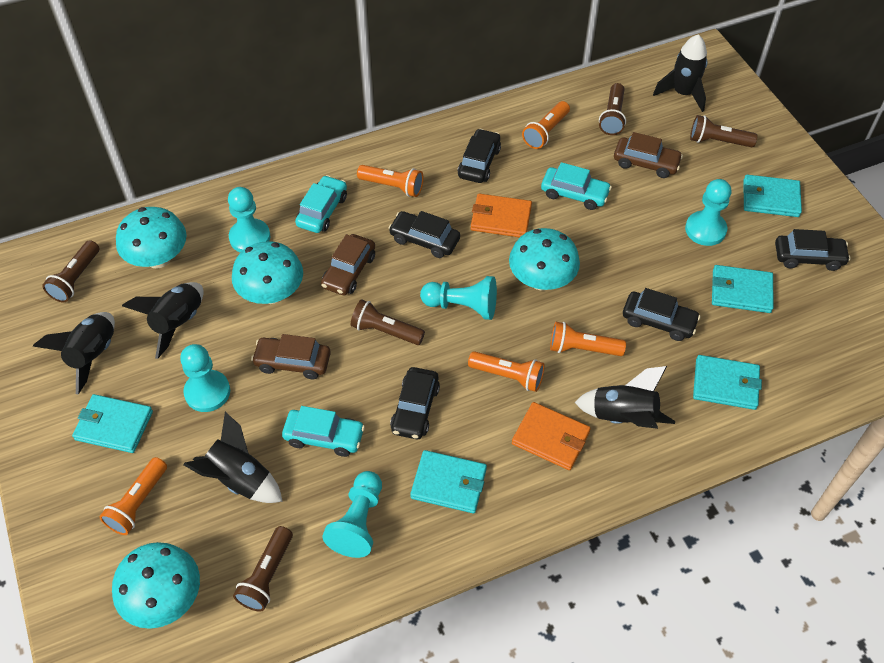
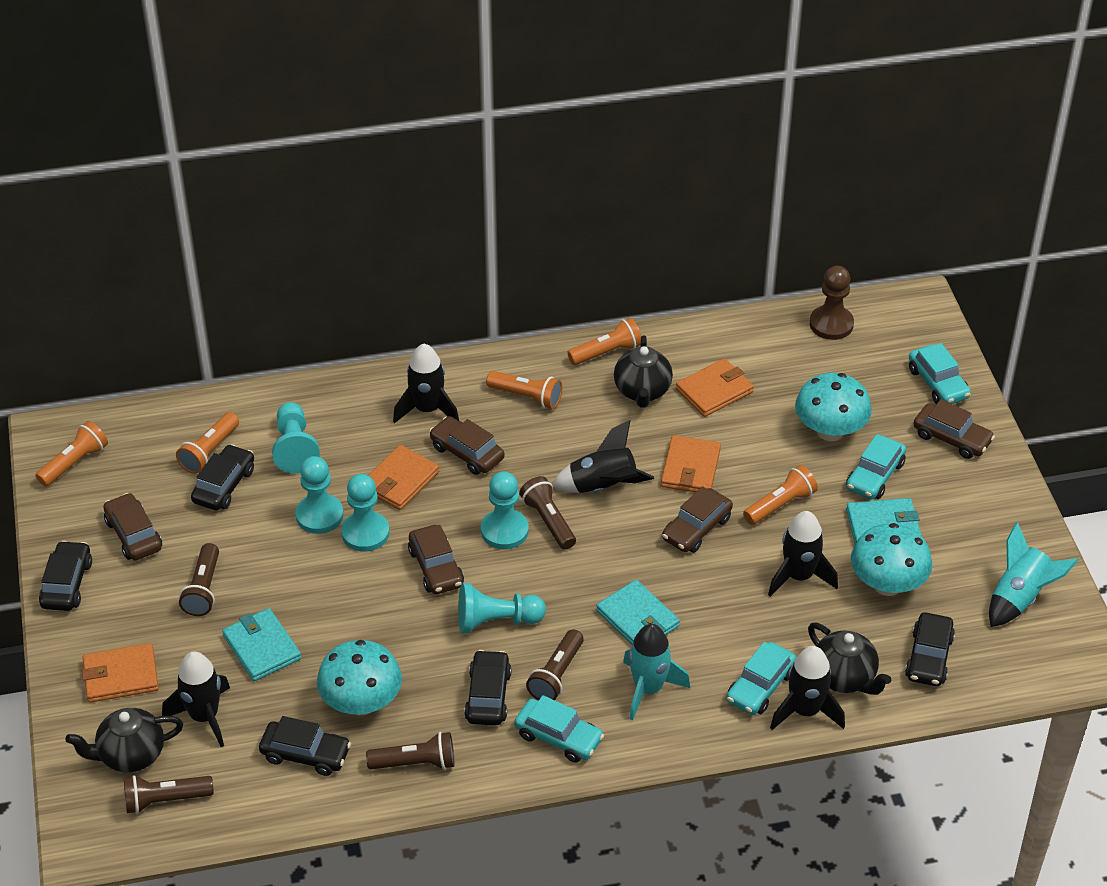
black teapot: 0 -> 3
brown car: 3 -> 5
brown pawn: 0 -> 1
orange wallet: 2 -> 4
turquoise car: 3 -> 4
turquoise mushroom: 4 -> 3
turquoise rocket: 0 -> 2
turquoise wallet: 5 -> 3

